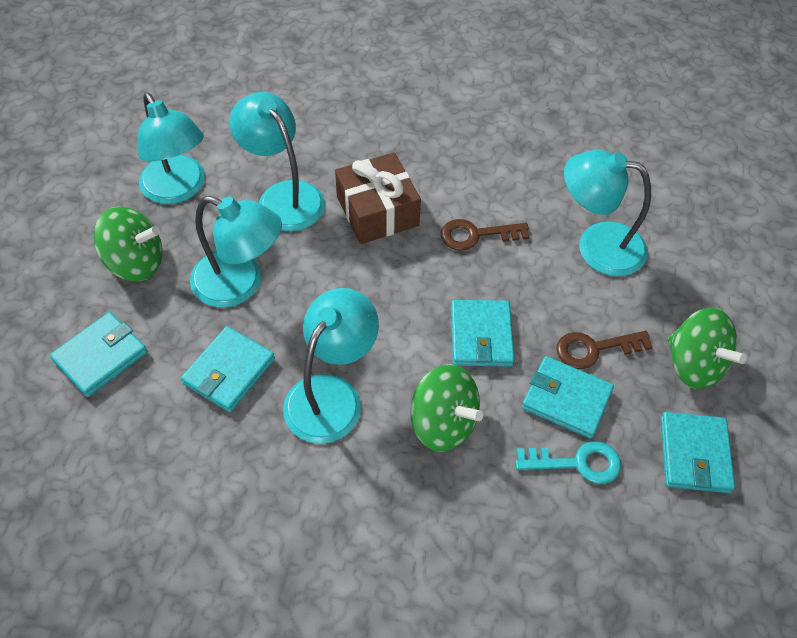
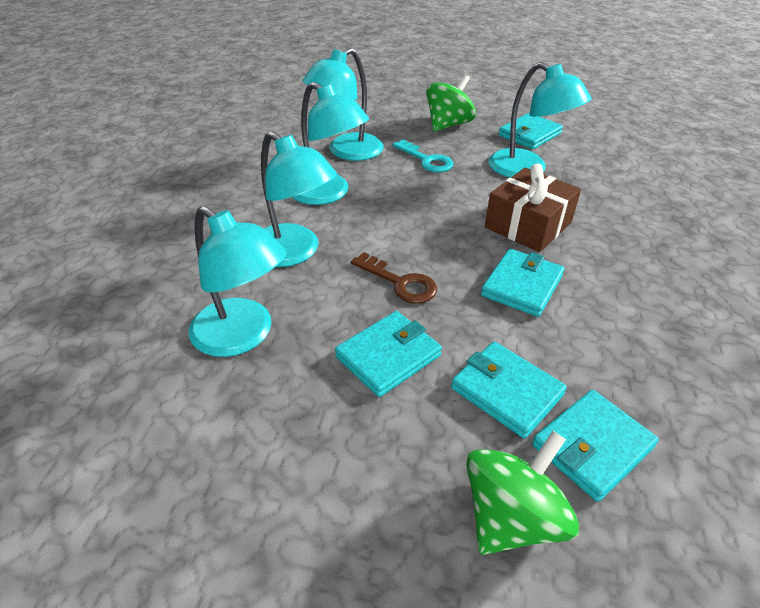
brown key: 2 -> 1
green spinning top: 3 -> 2

